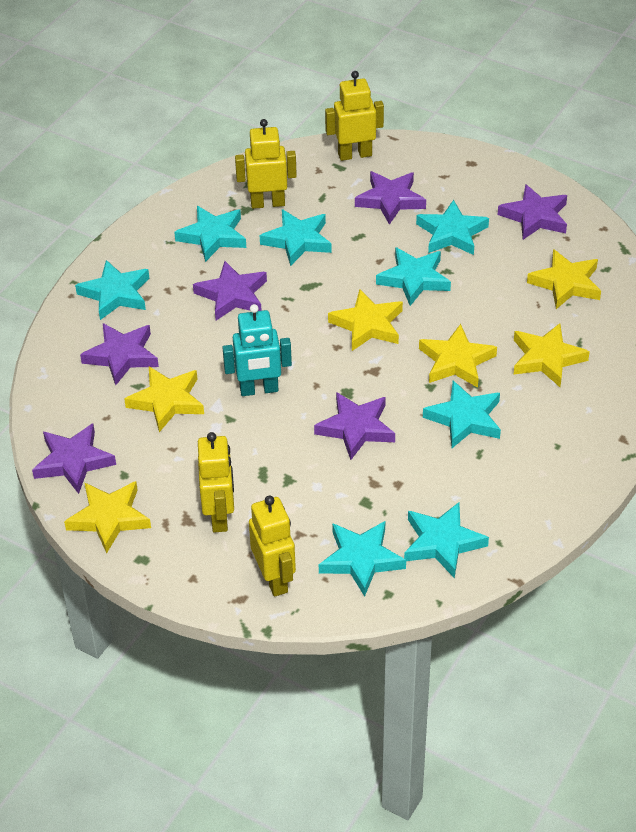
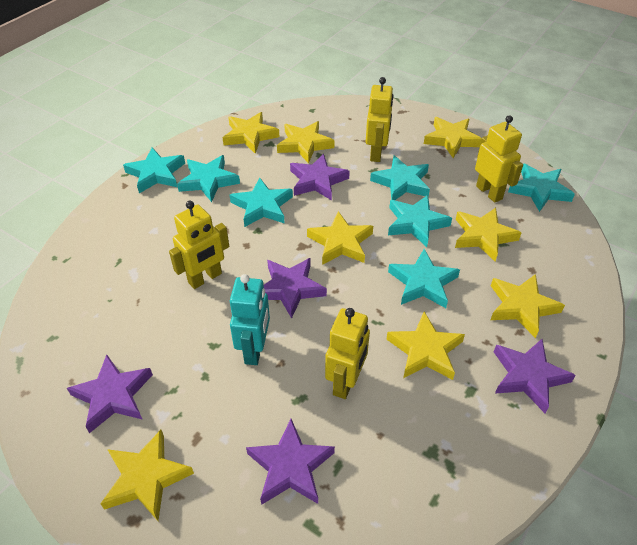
purple star: 6 -> 5
turquoise star: 8 -> 7
yellow star: 6 -> 8

